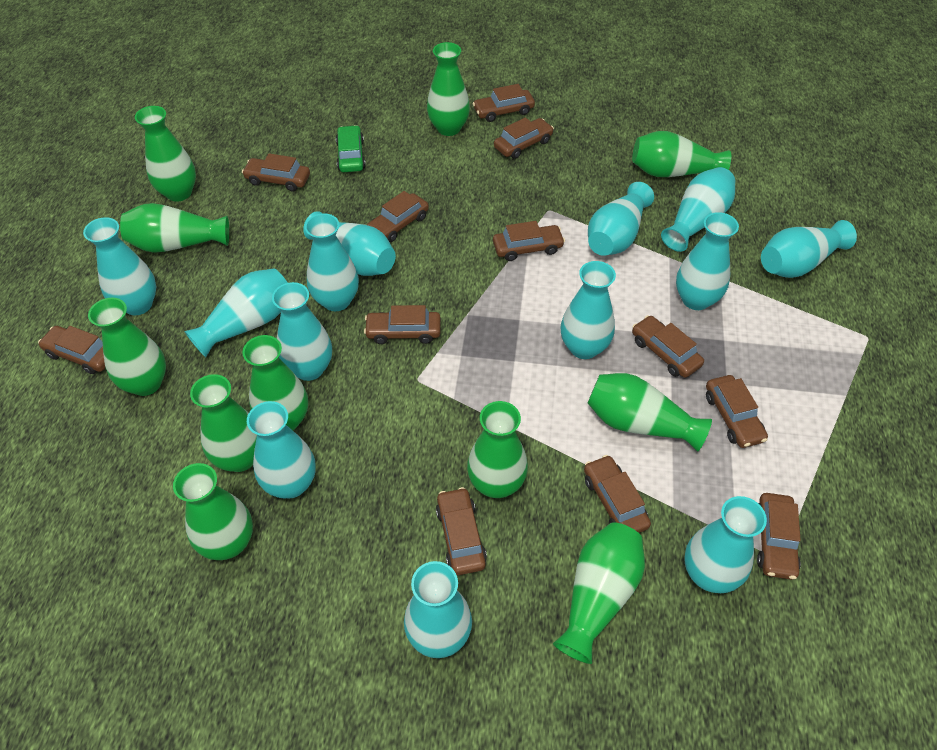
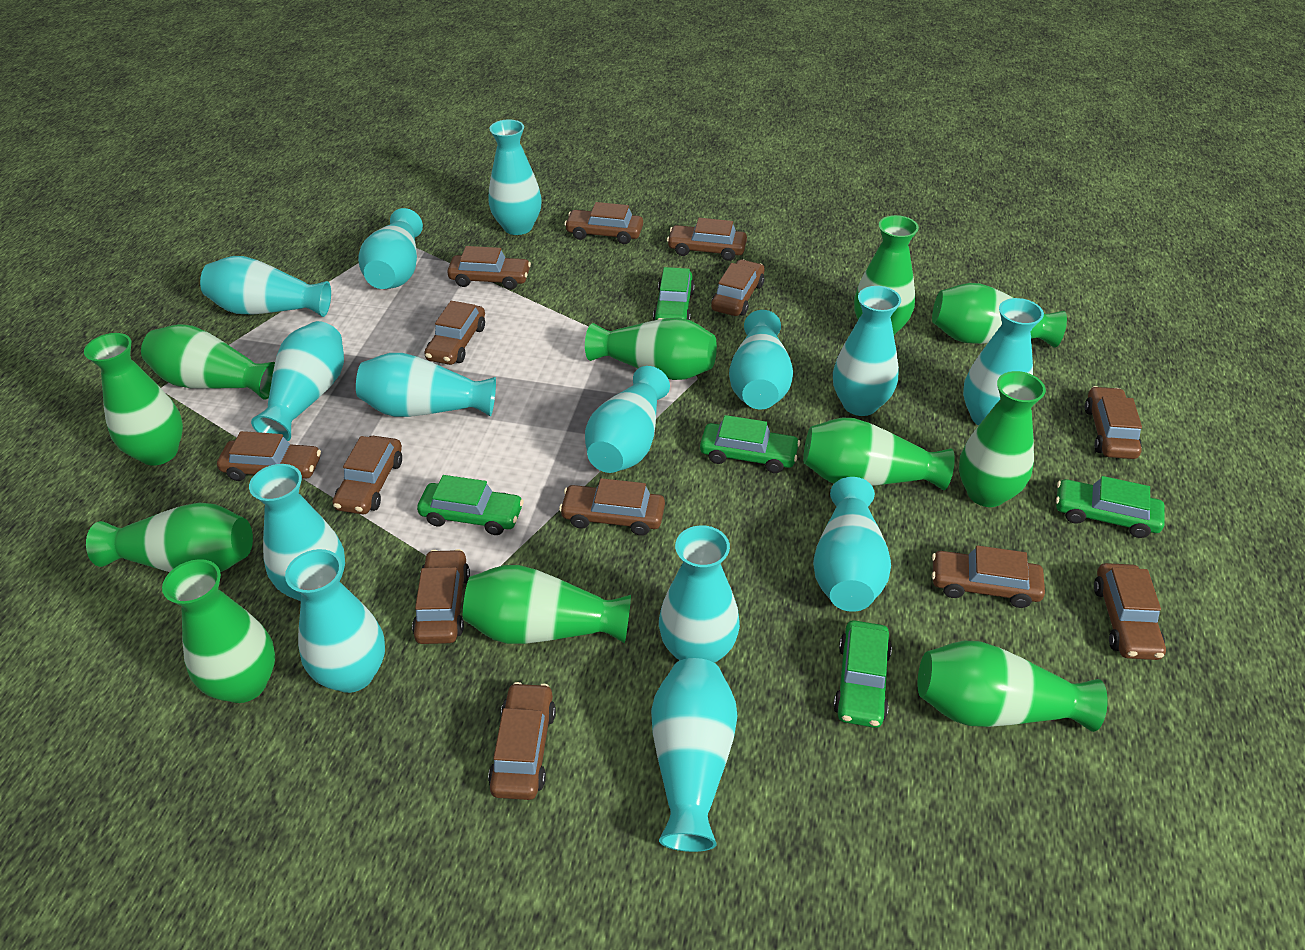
brown car: 12 -> 13
green car: 1 -> 5
turquoise vase: 13 -> 14

